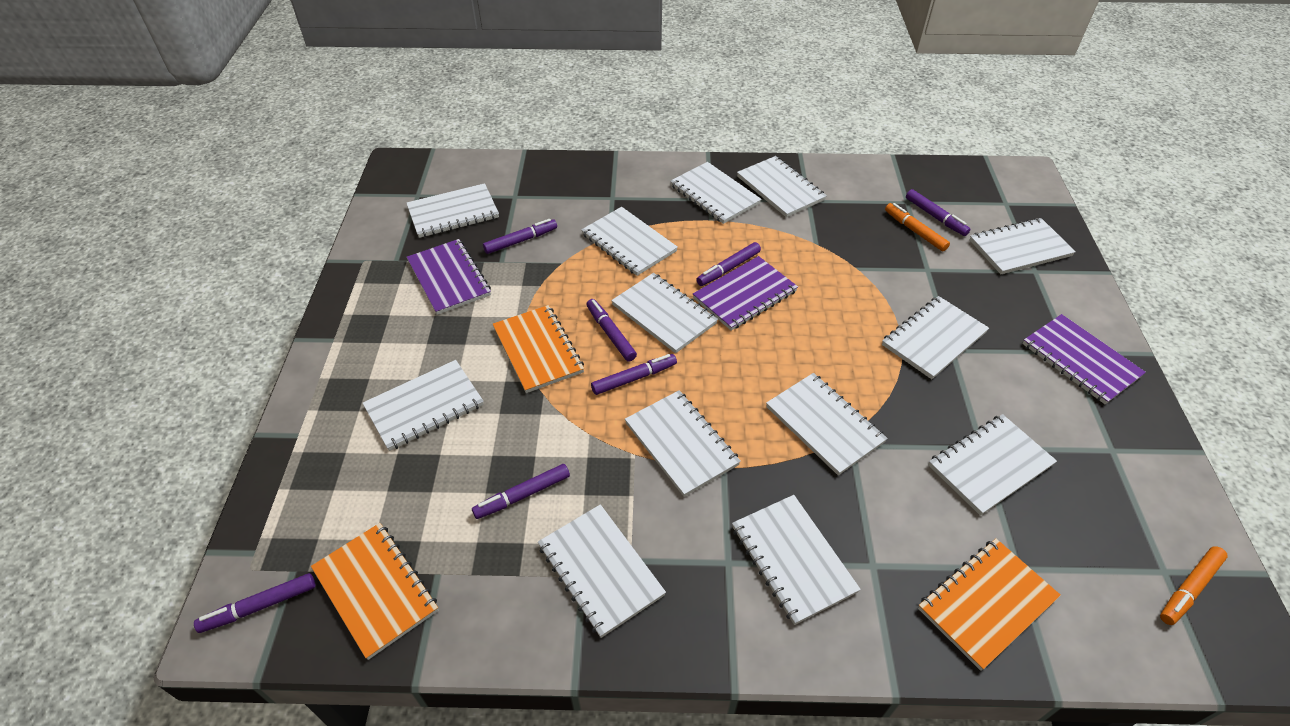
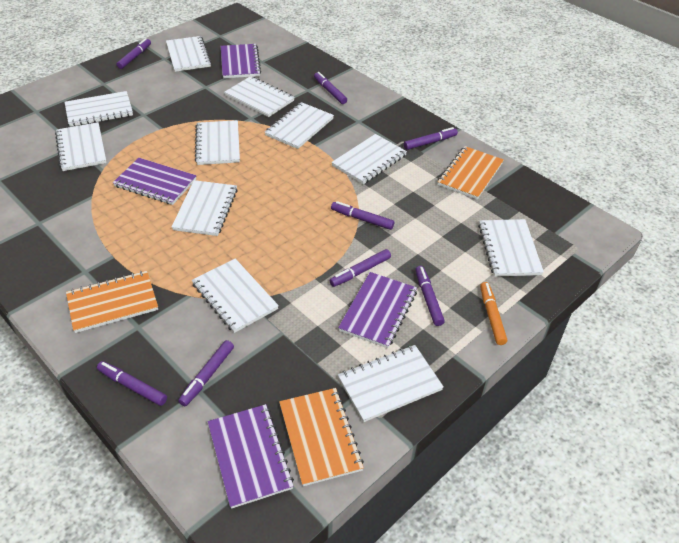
orange marker: 2 -> 1
purple marker: 7 -> 8
purple notebook: 3 -> 4
white notebook: 13 -> 11

